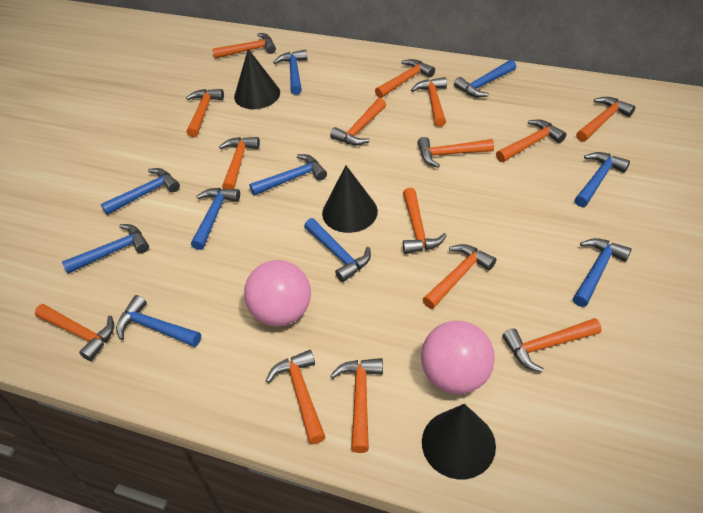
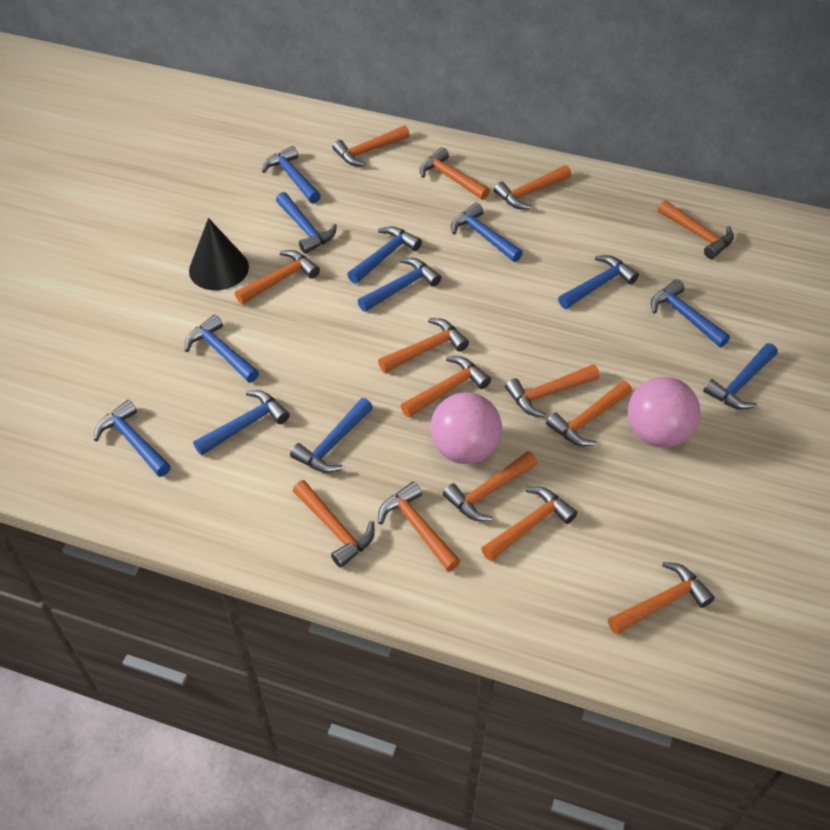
black cone: 3 -> 1
blue hammer: 10 -> 12
orange hammer: 15 -> 14

